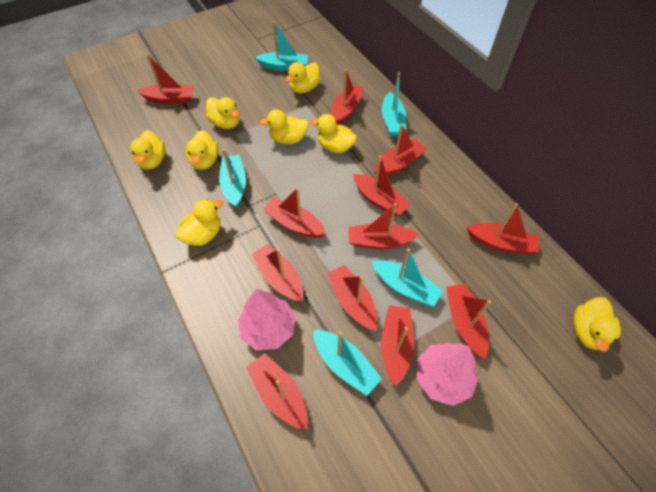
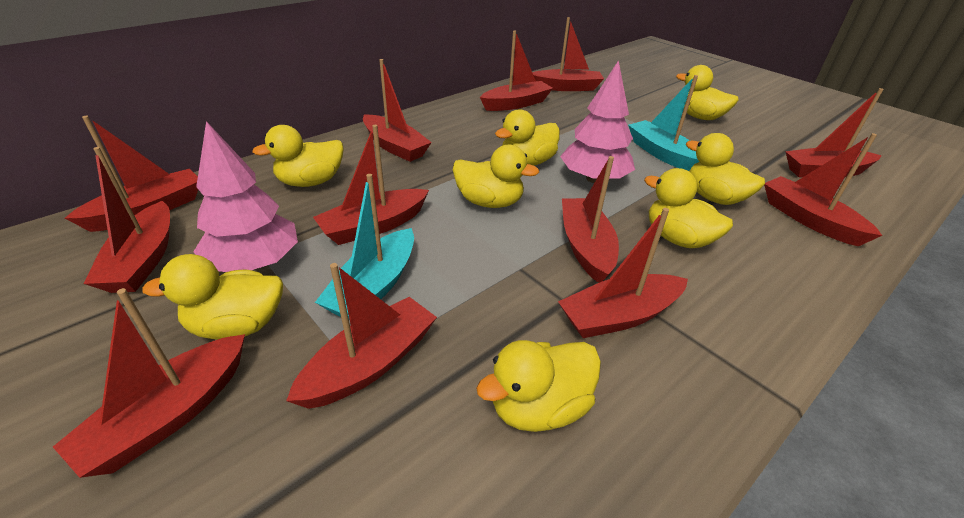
turquoise boat: 5 -> 2

